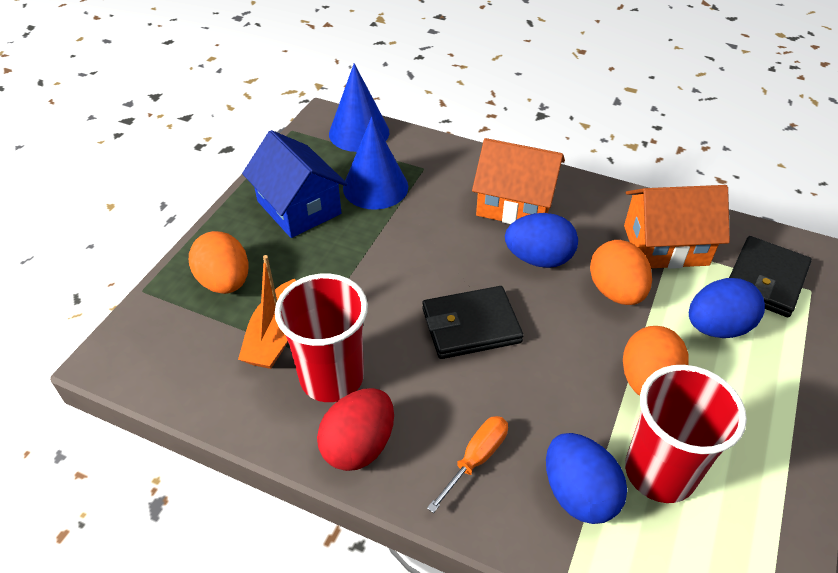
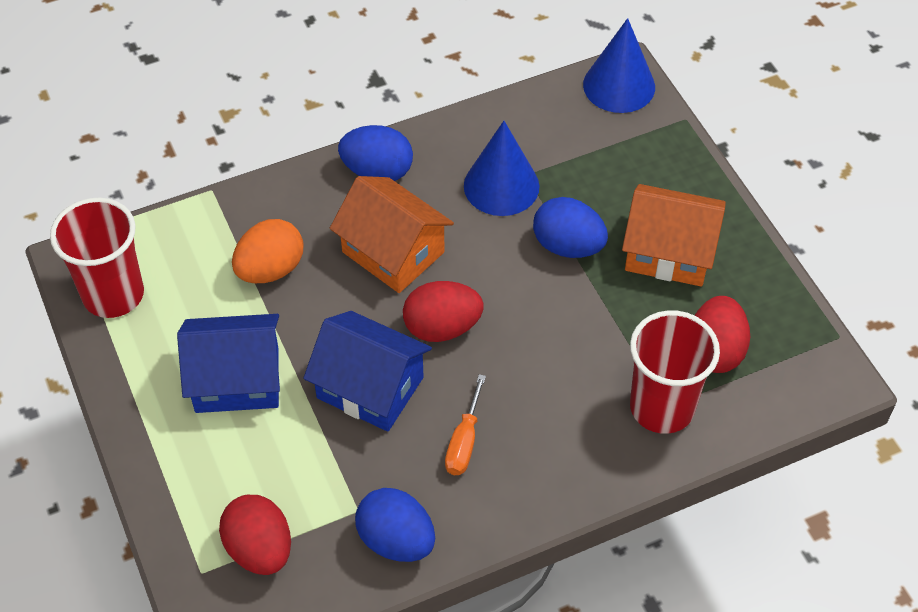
black wallet: 2 -> 0
blue house: 1 -> 2
orange boat: 1 -> 0
orange egg: 3 -> 1
red egg: 1 -> 3

